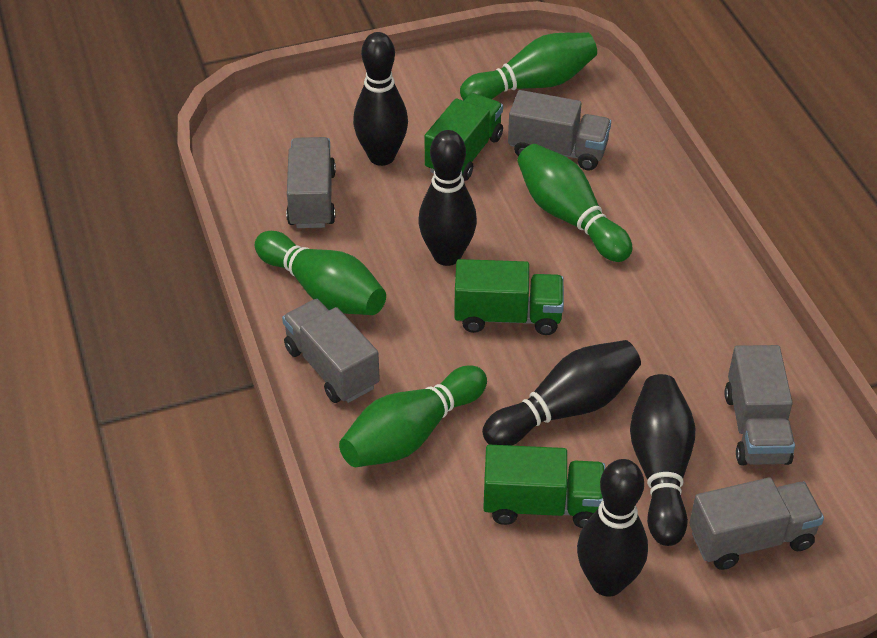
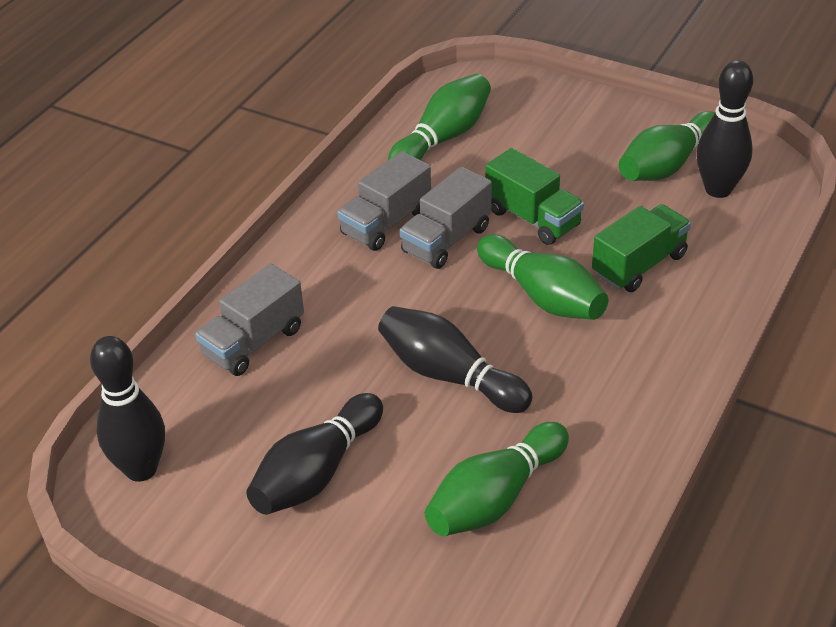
black bowling pin: 5 -> 4
green truck: 3 -> 2
grey truck: 5 -> 3

